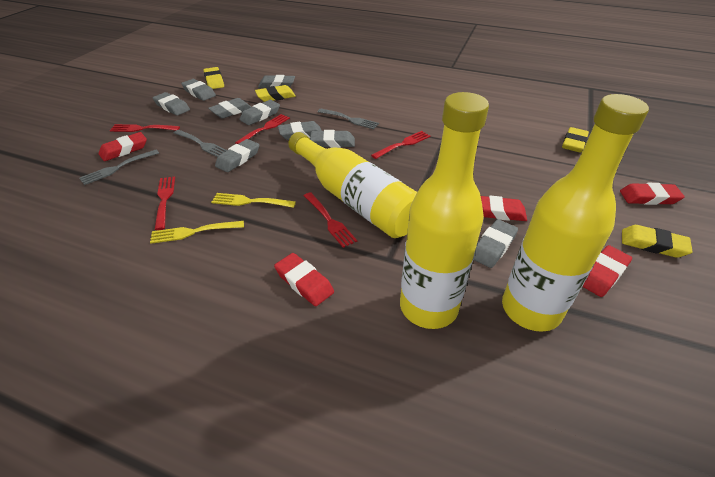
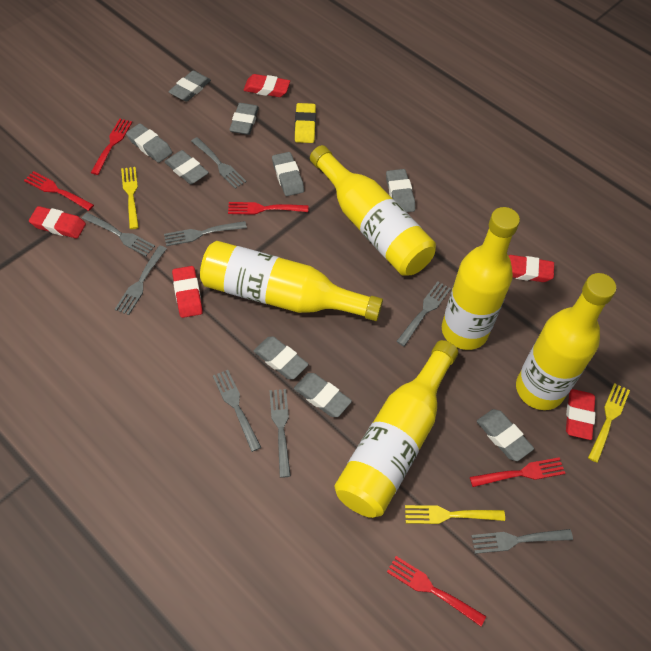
grey fork: 3 -> 8
yellow bottle: 3 -> 5
yellow eraser: 4 -> 1
yellow fork: 2 -> 3

